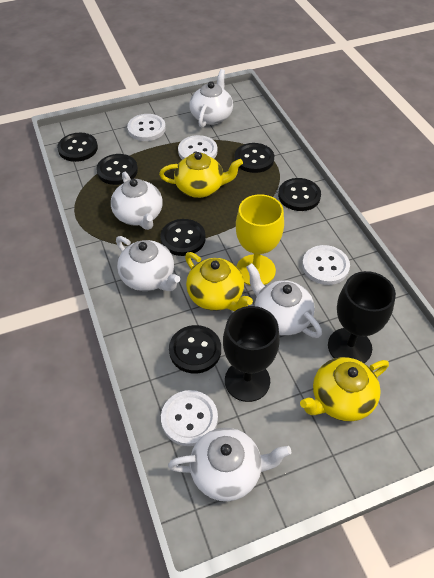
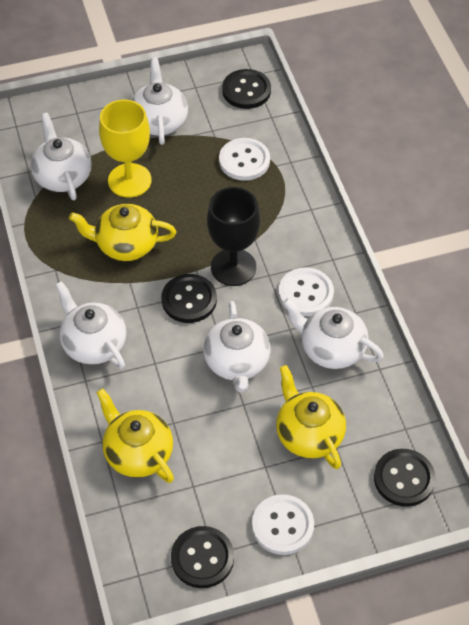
black button: 6 -> 4
black goblet: 2 -> 1
white button: 4 -> 3

